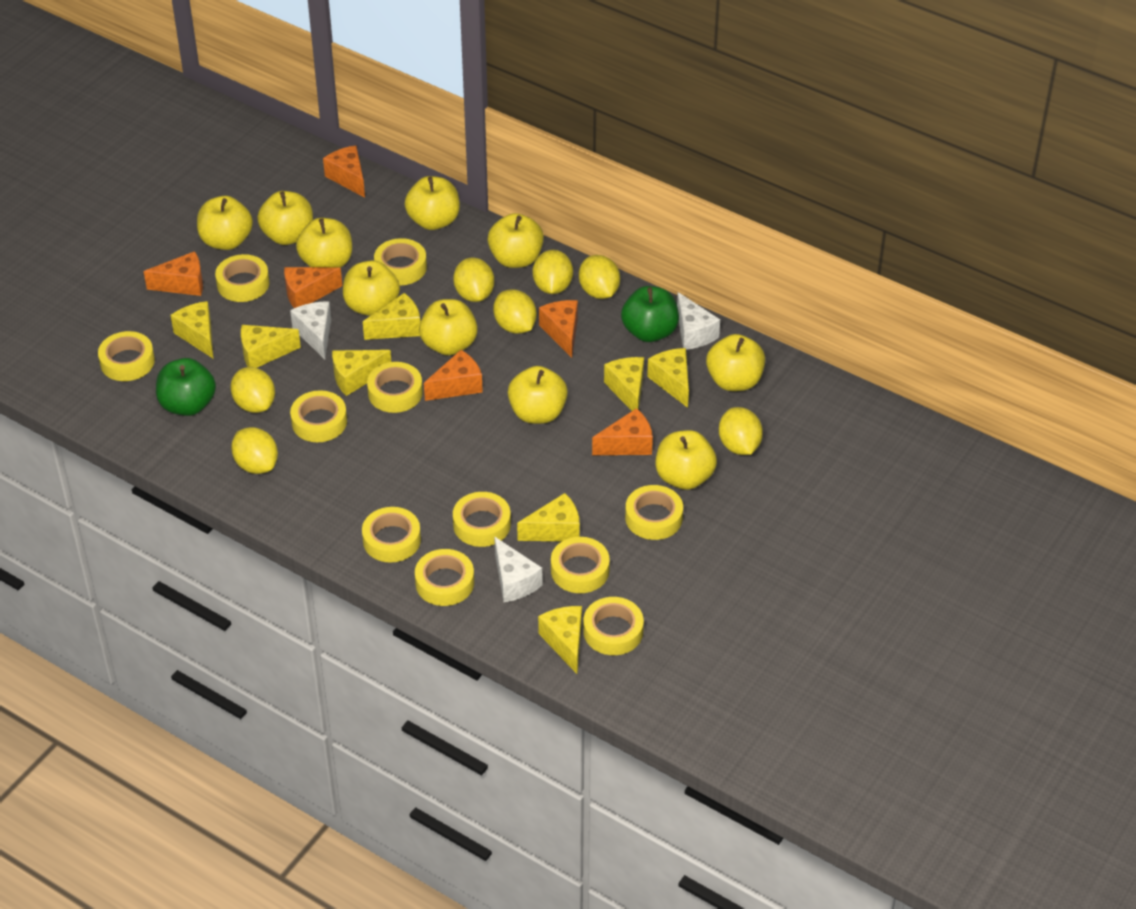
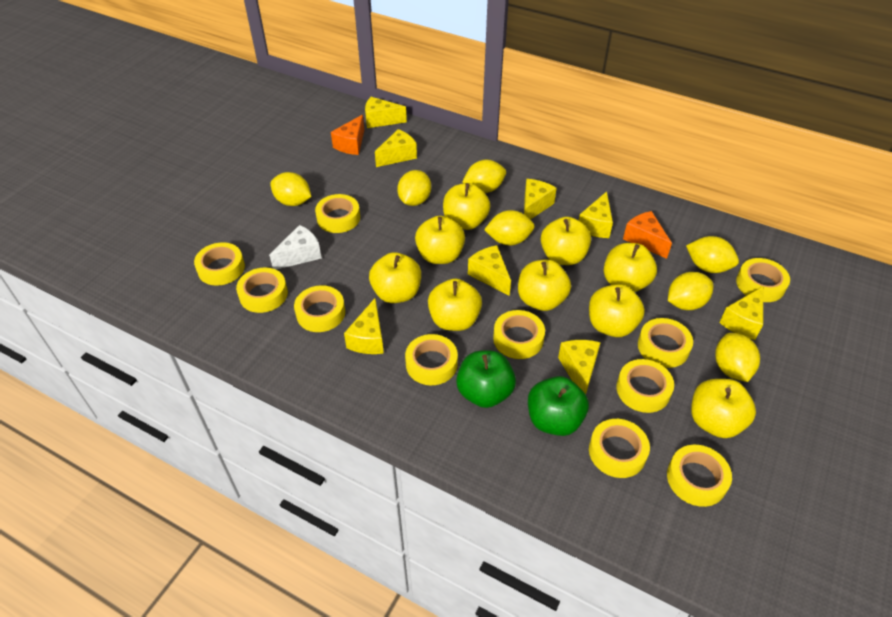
orange cheese: 6 -> 2
white cheese: 3 -> 1
yellow apple: 10 -> 9

